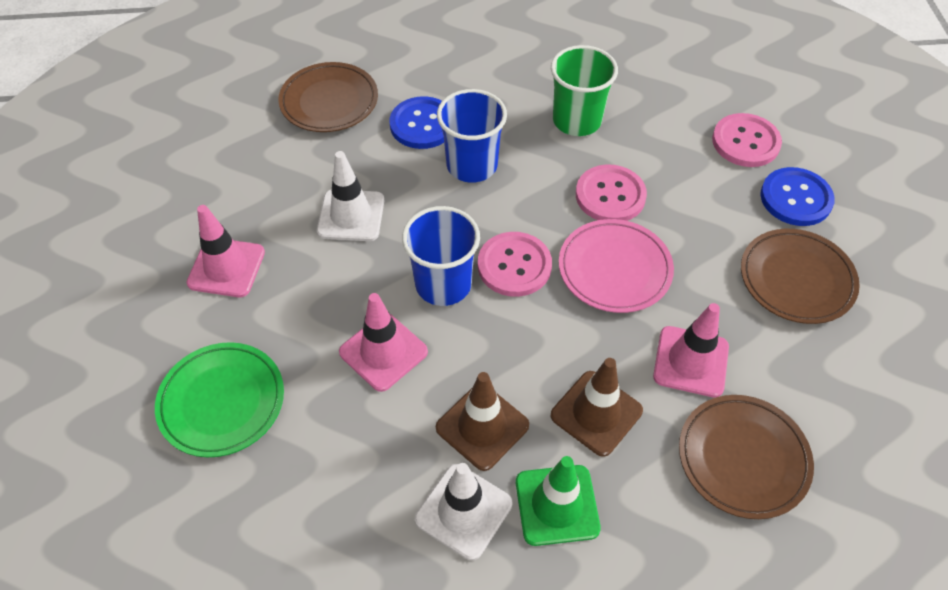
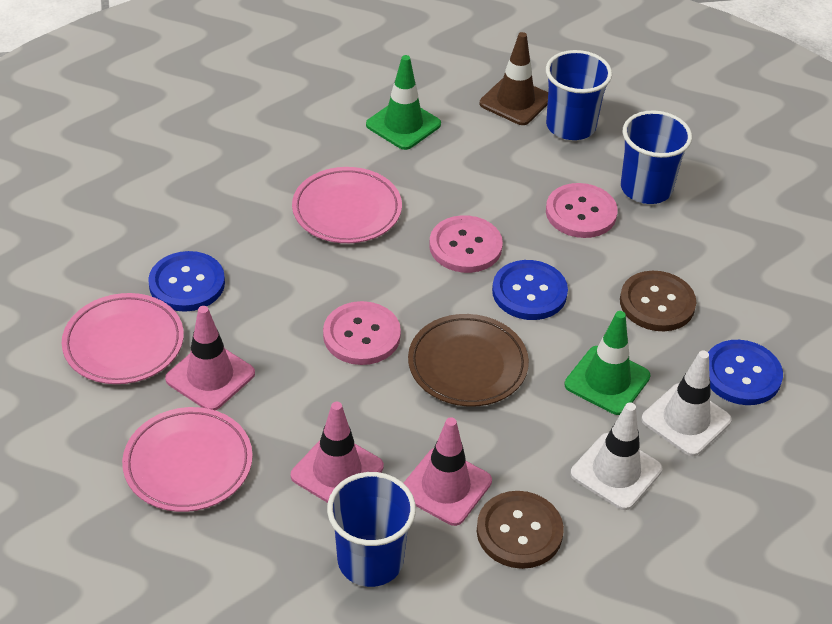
blue button: 2 -> 3
blue cup: 2 -> 3
brown button: 0 -> 2
brown plate: 3 -> 1
brown traffic cone: 2 -> 1
green cup: 1 -> 0
green plate: 1 -> 0
green traffic cone: 1 -> 2
pink plate: 1 -> 3

